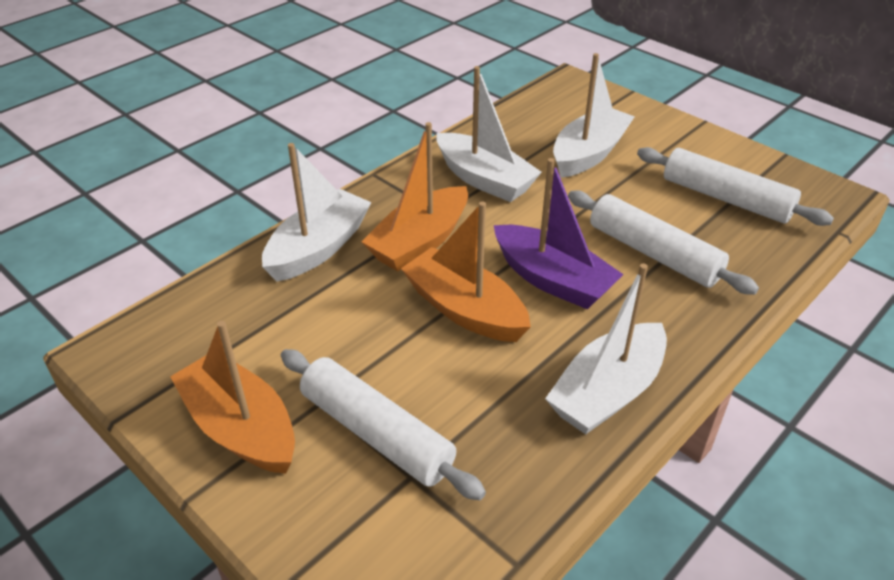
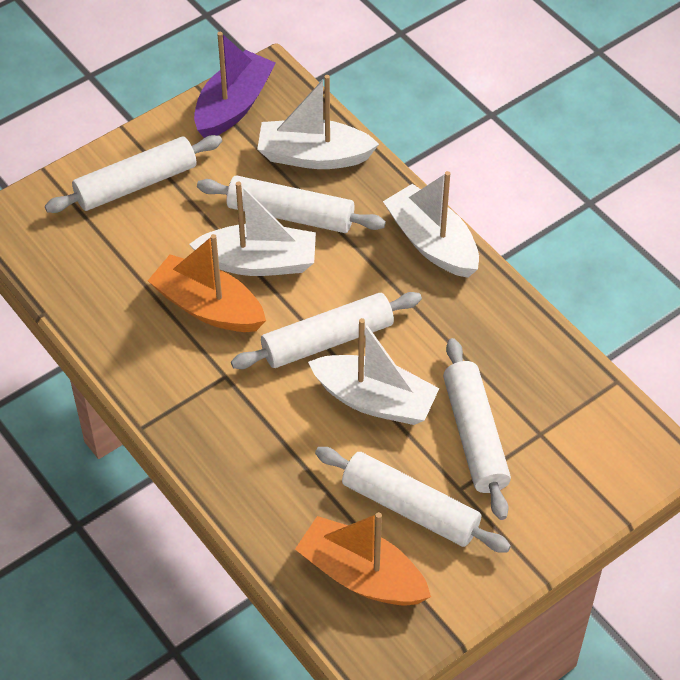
orange boat: 3 -> 2
white rolling pin: 3 -> 5

